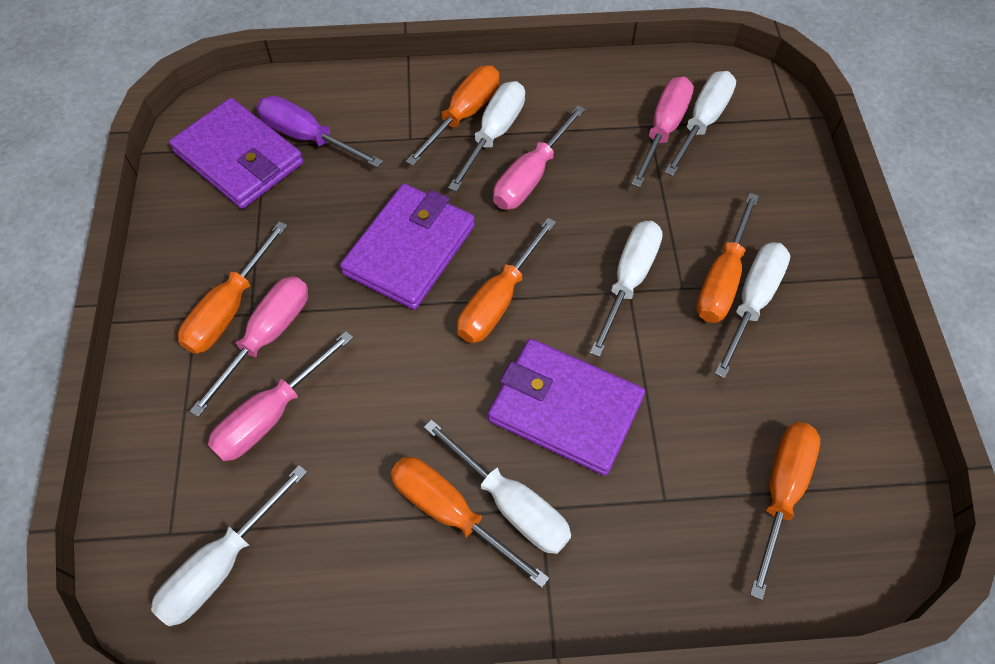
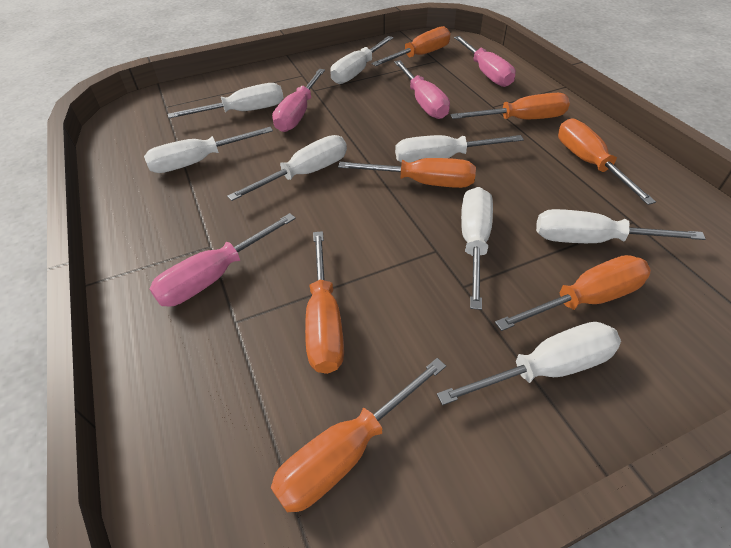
orange screwdriver: 6 -> 7
purple screwdriver: 1 -> 0
purple wallet: 3 -> 0
white screwdriver: 6 -> 8

